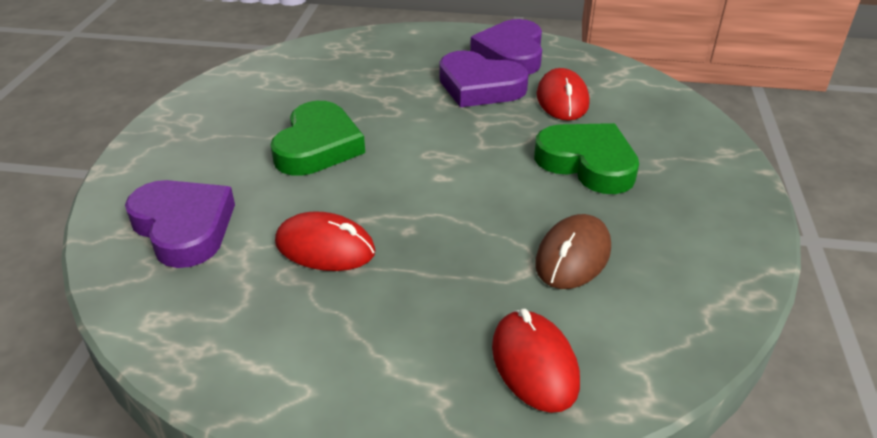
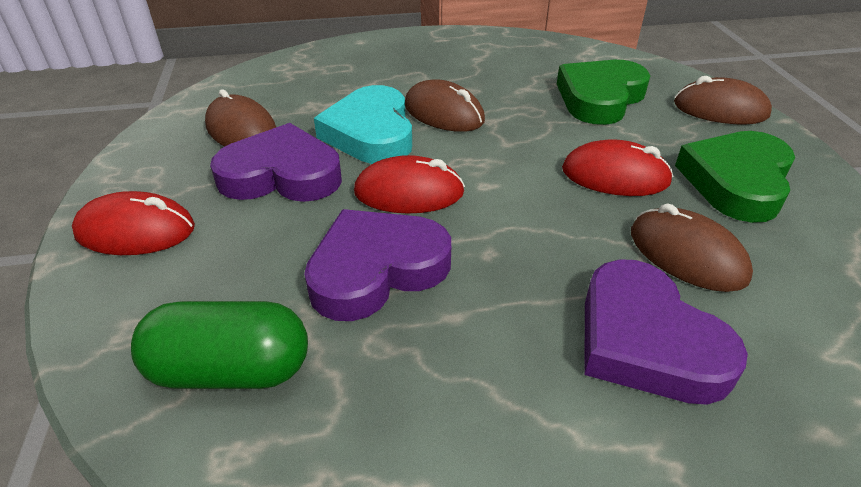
brown mouse: 1 -> 4
green capsule: 0 -> 1
turquoise heart: 0 -> 1

